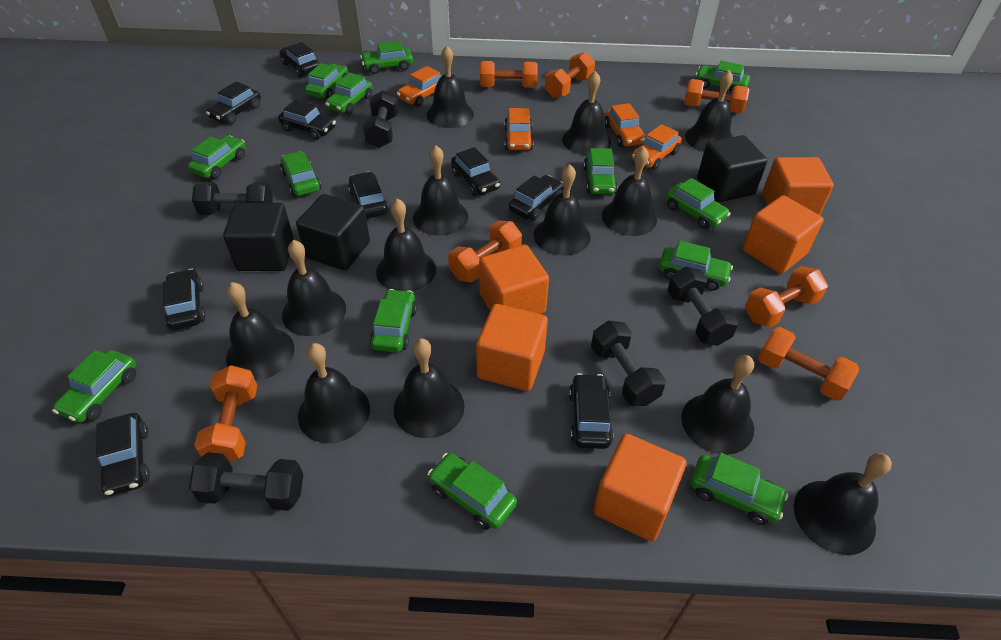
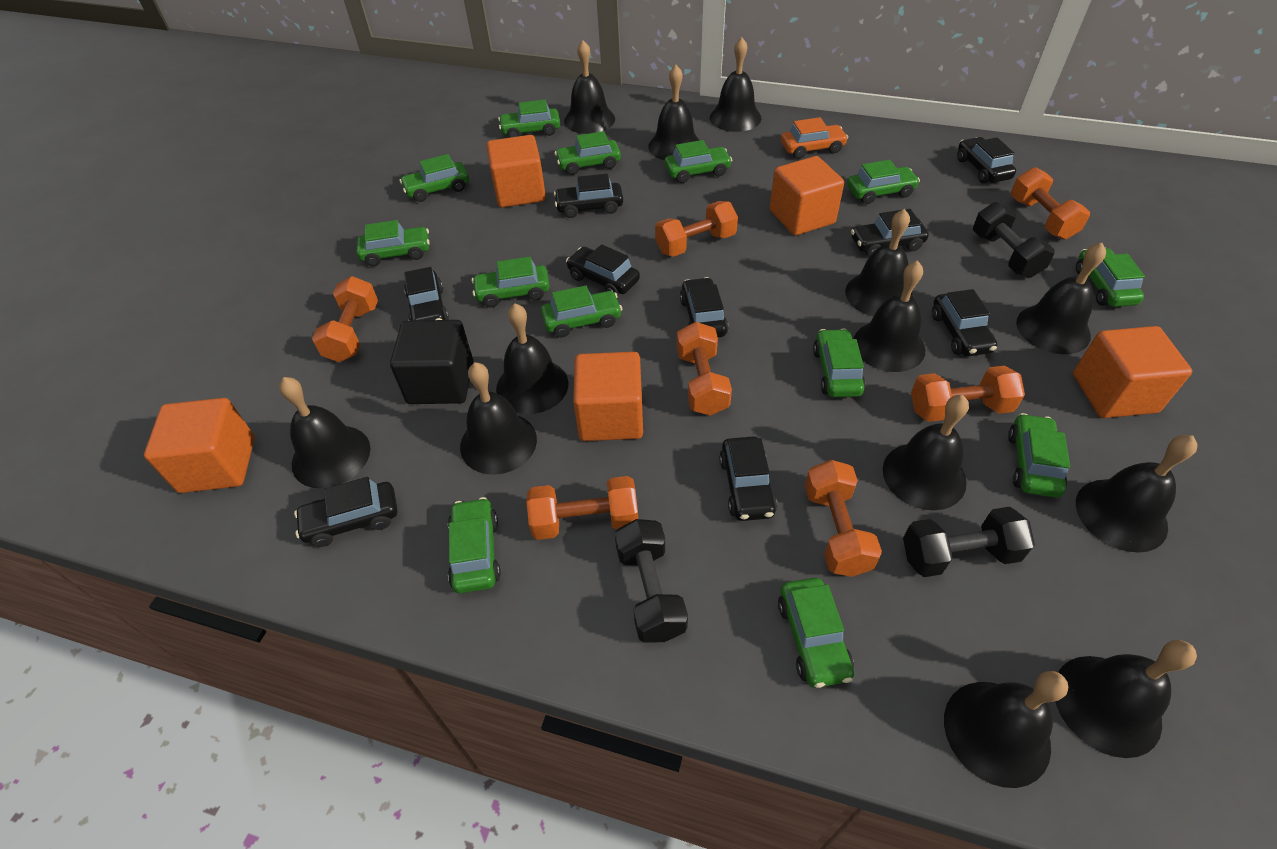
black cube: 3 -> 1
black dumbbell: 5 -> 3
orange car: 4 -> 1

